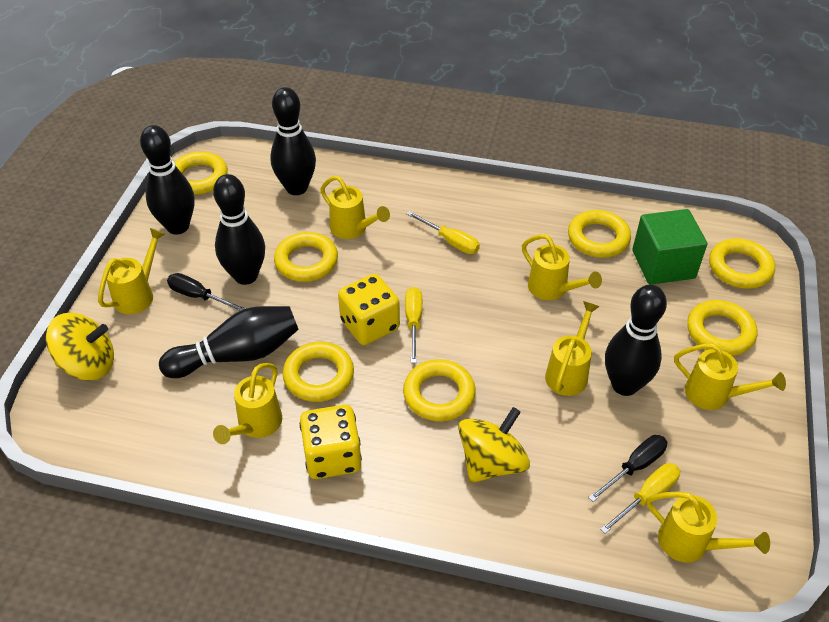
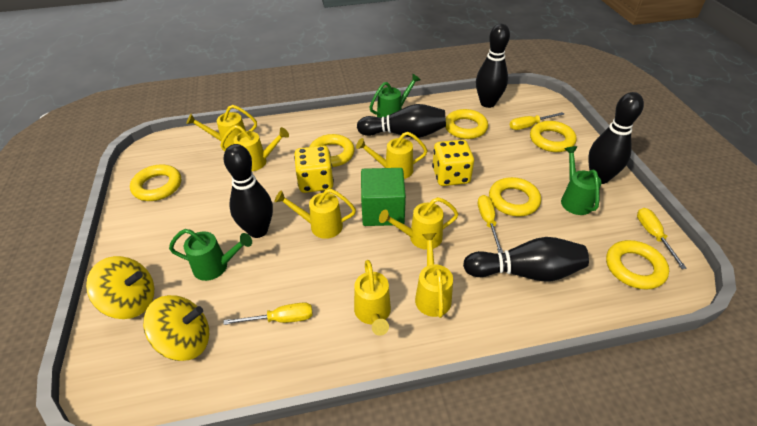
black screwdriver: 2 -> 0
green watering can: 0 -> 3
yellow ring: 7 -> 6
yellow screwdriver: 3 -> 4

